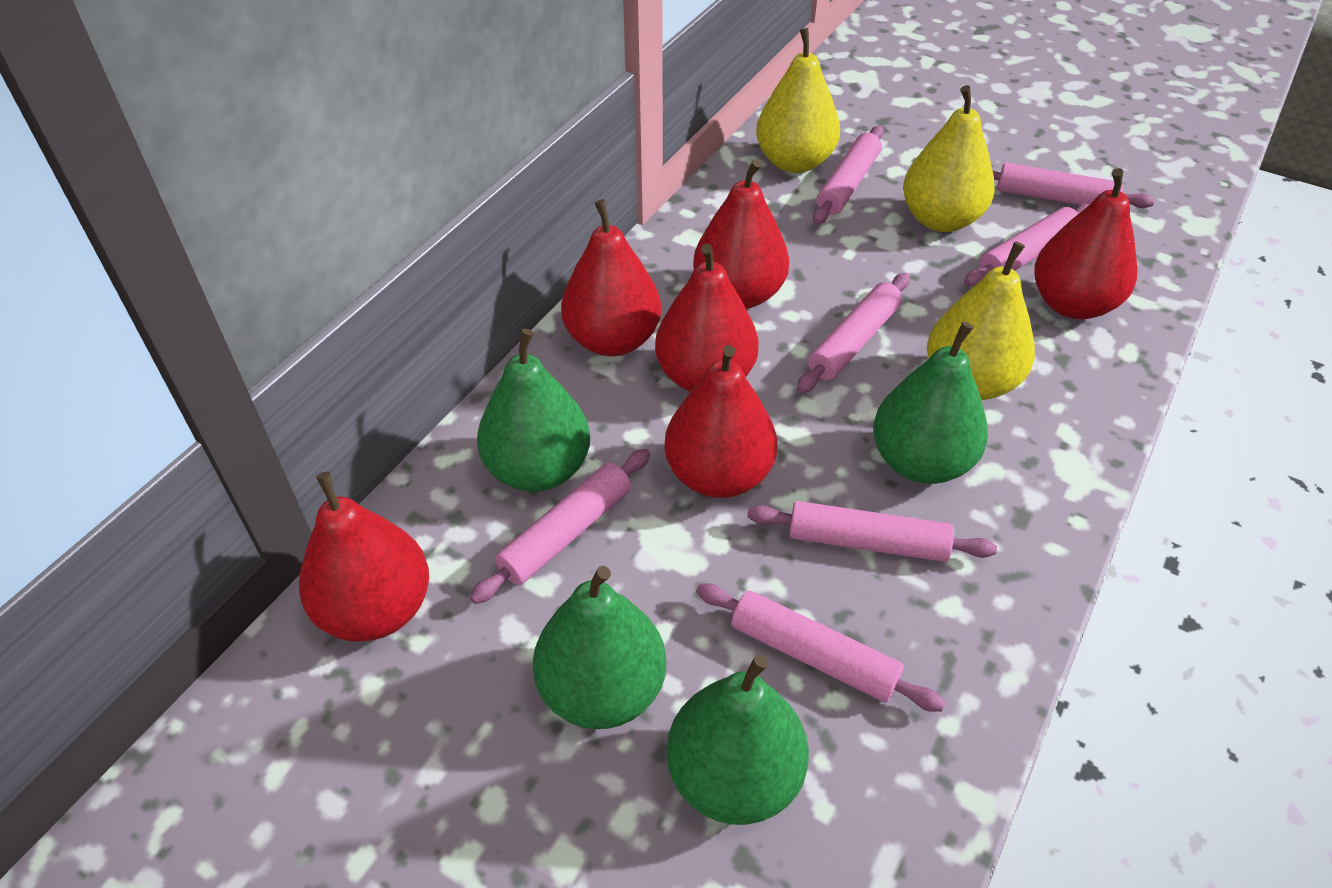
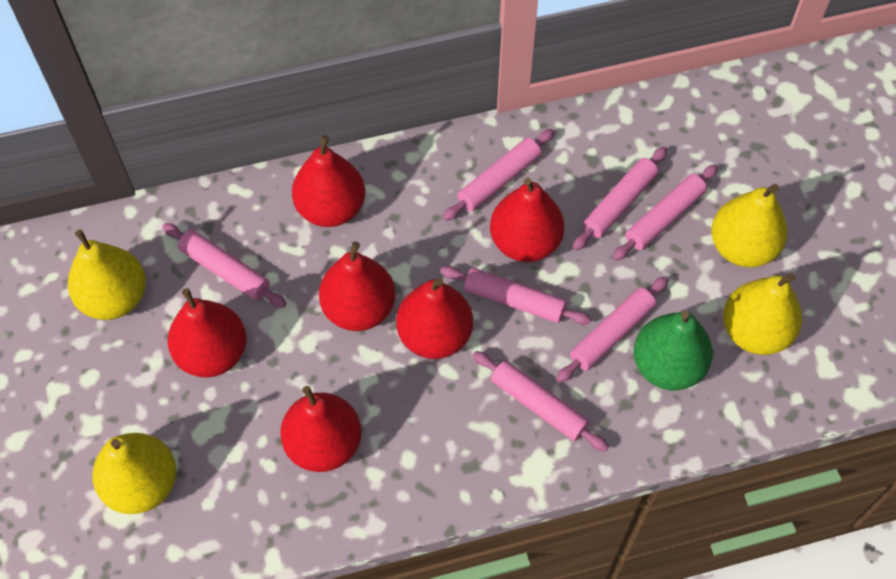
green pear: 4 -> 1
yellow pear: 3 -> 4

